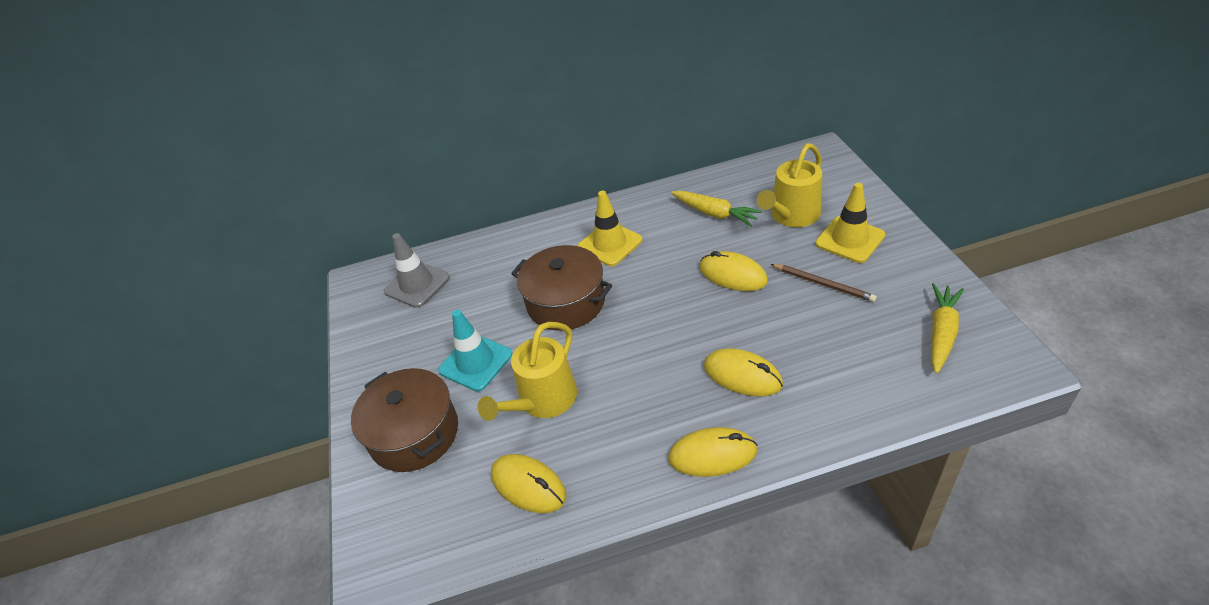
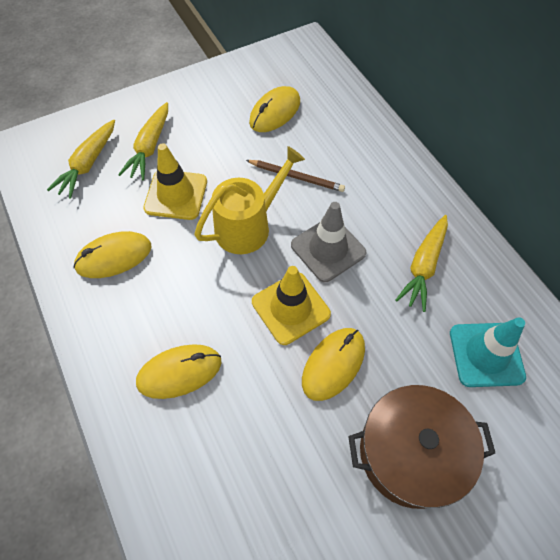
brown pot: 2 -> 1
yellow carrot: 2 -> 3
yellow watering can: 2 -> 1

